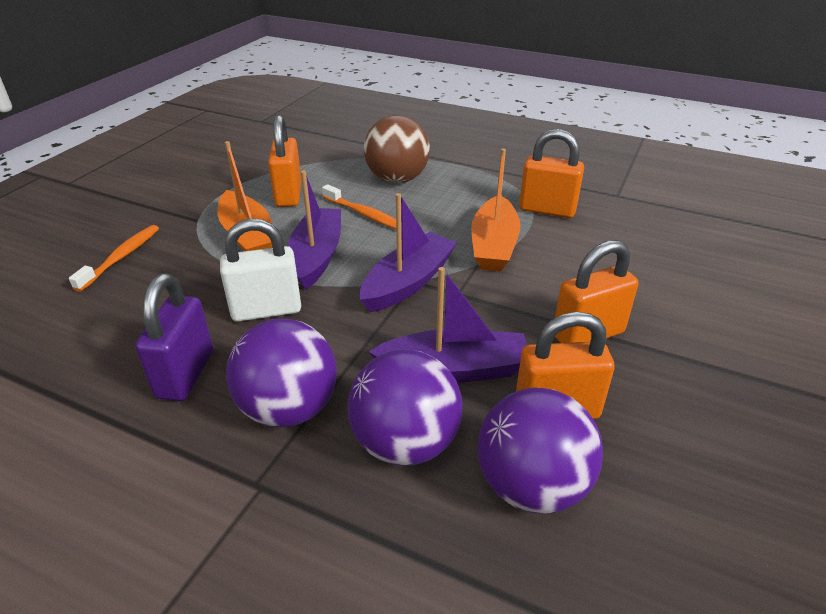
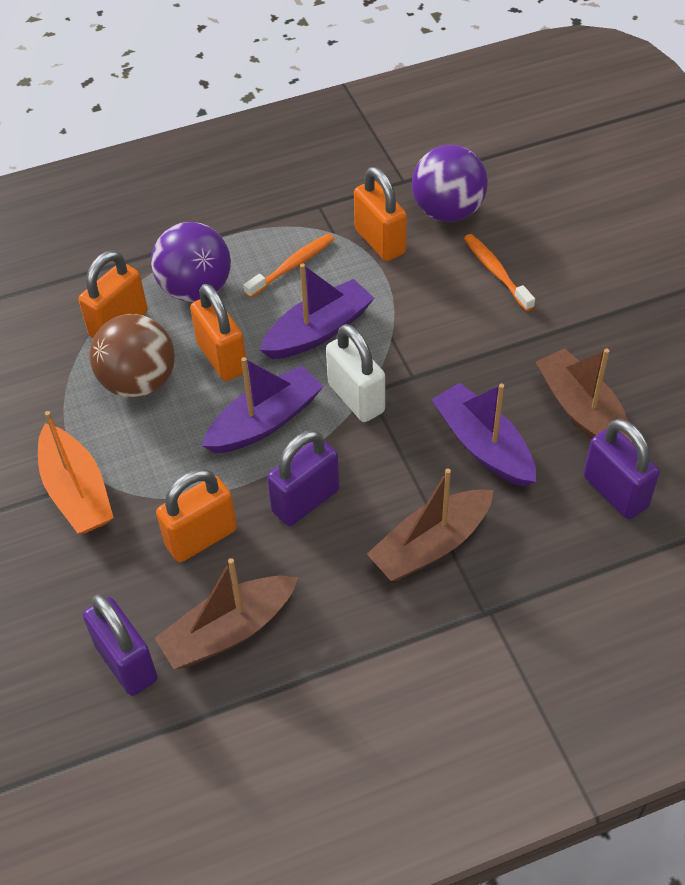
brown boat: 0 -> 3
orange boat: 2 -> 1
purple ball: 3 -> 2
purple padlock: 1 -> 3

